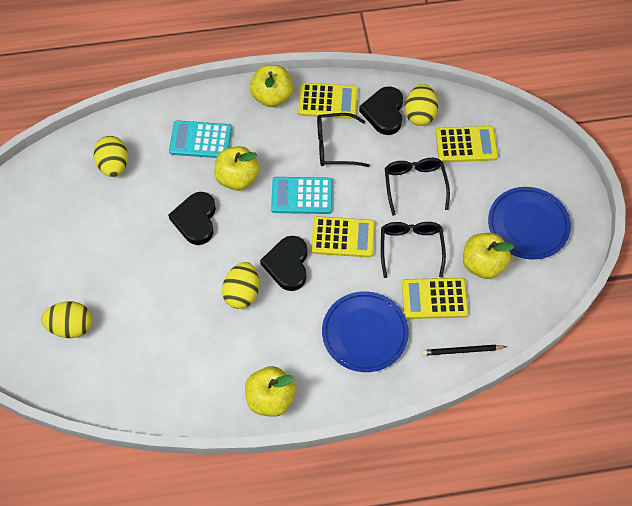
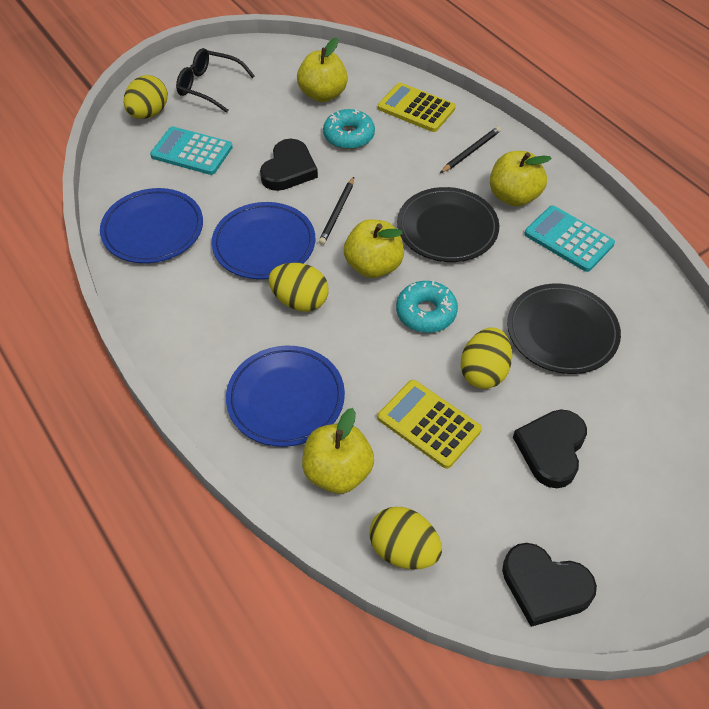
black glasses: 3 -> 1
black pencil: 1 -> 2
black plate: 0 -> 2
blue plate: 2 -> 3
turquoise donut: 0 -> 2
yellow calculator: 4 -> 2

